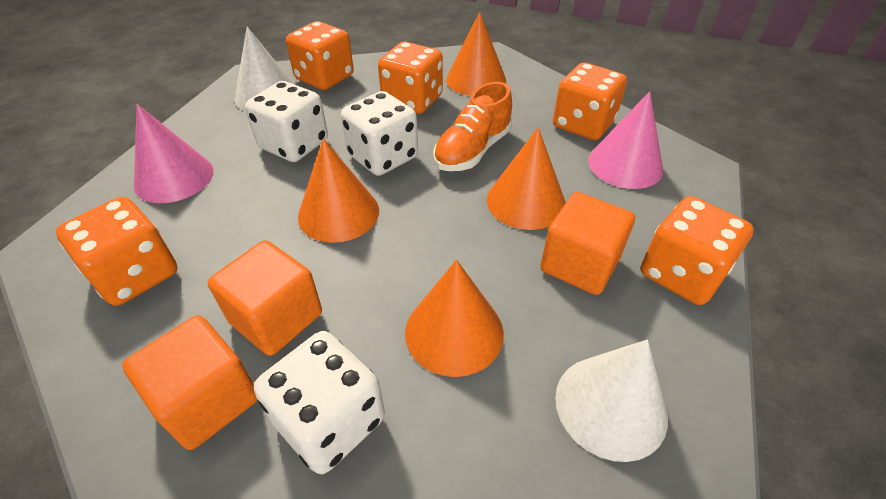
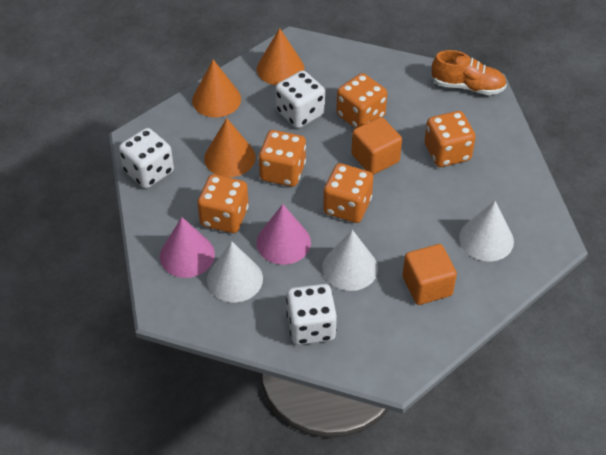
orange cone: 4 -> 3
orange cube: 3 -> 2
white cone: 2 -> 3

